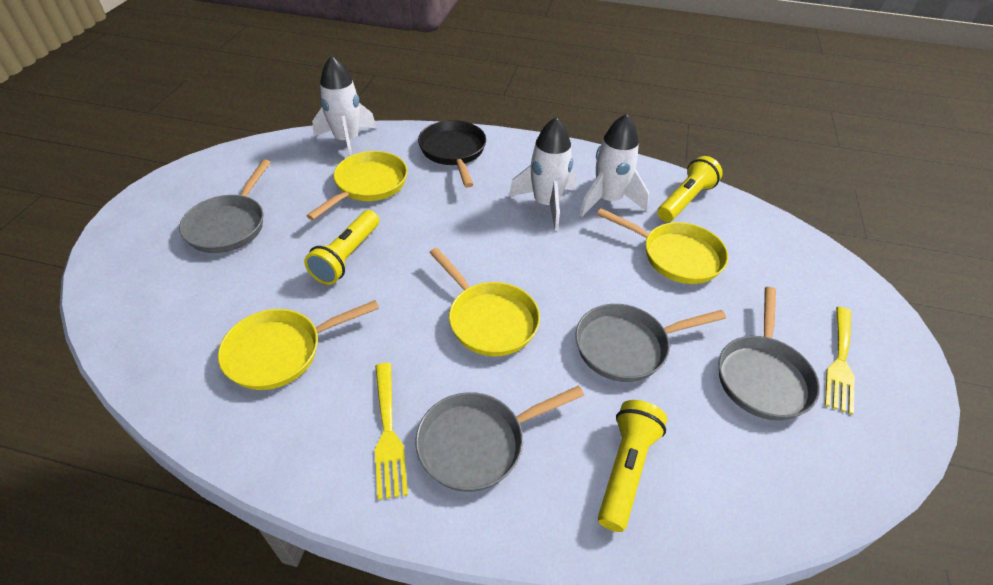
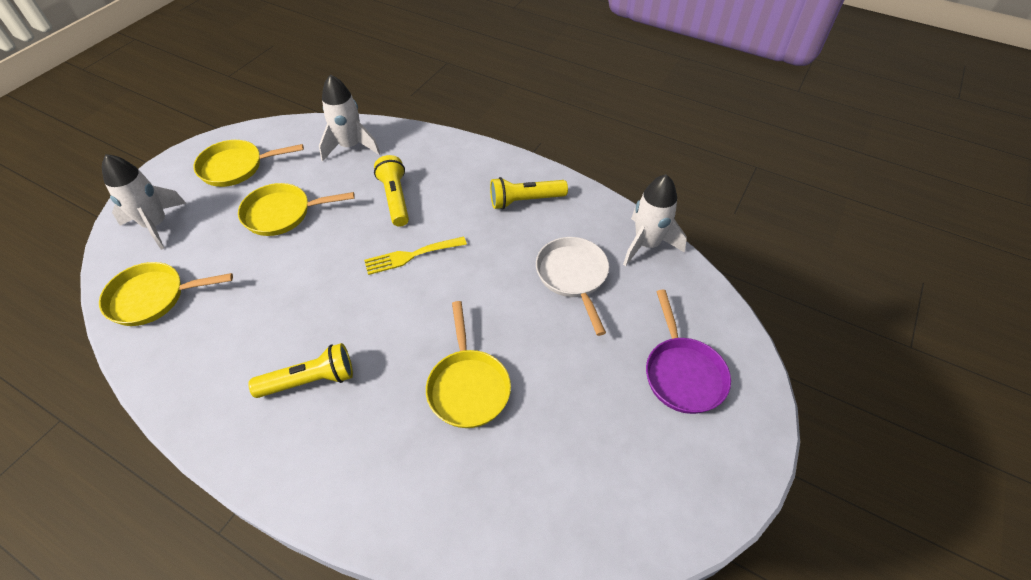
black pan: 1 -> 0
grey pan: 4 -> 0
purple pan: 0 -> 1
white pan: 0 -> 1
yellow fork: 2 -> 1

